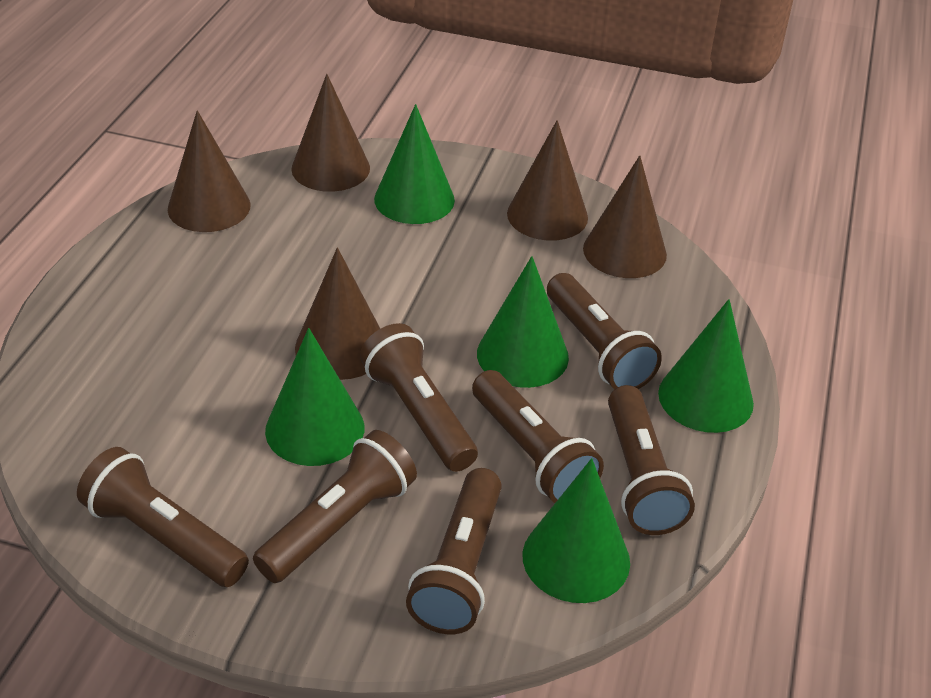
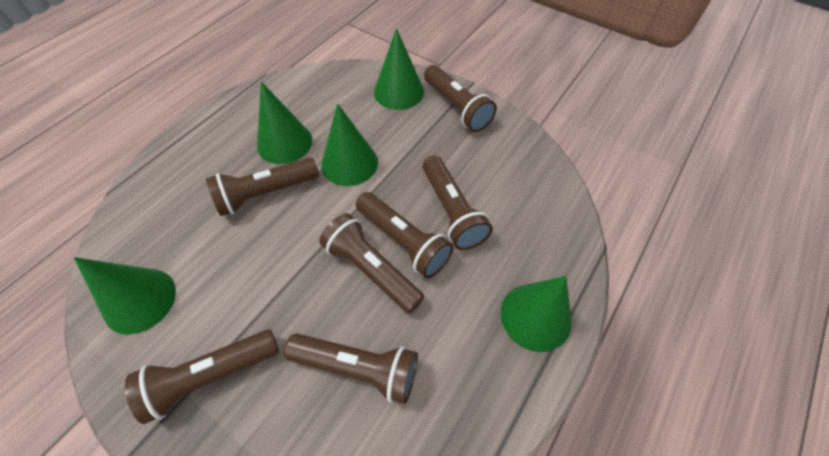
brown cone: 5 -> 0

